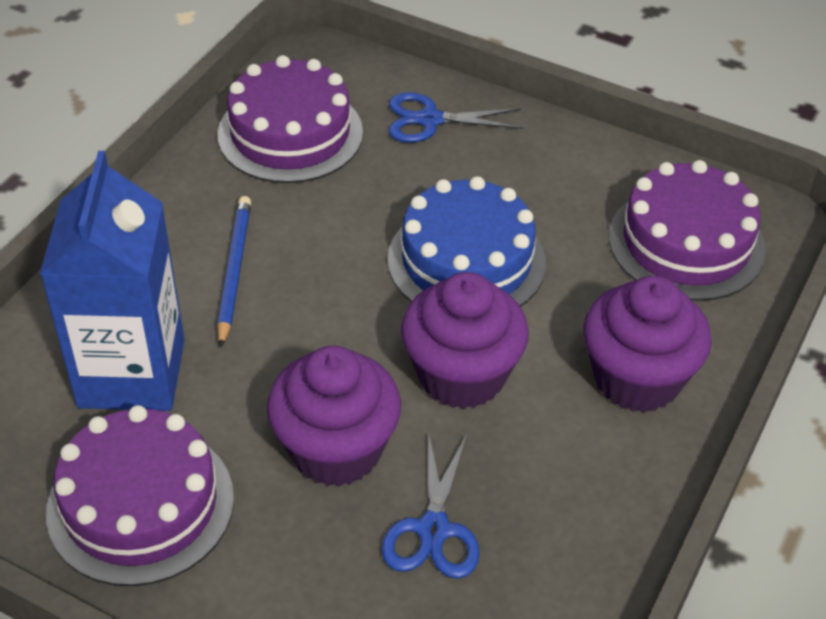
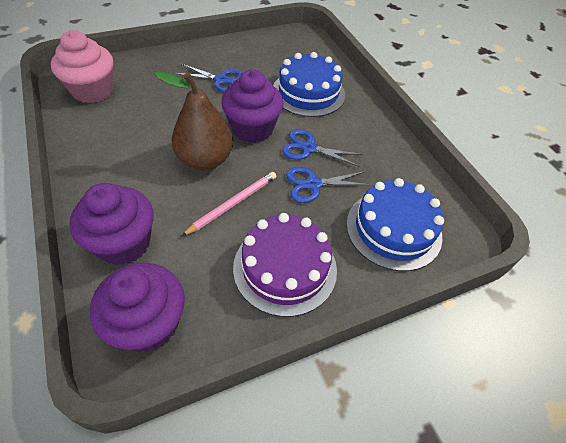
blue cake: 1 -> 2
blue carton: 1 -> 0
blue pencil: 1 -> 0
blue scissors: 2 -> 3
brown pear: 0 -> 1
pink cupcake: 0 -> 1
pink pencil: 0 -> 1
purple cake: 3 -> 1

